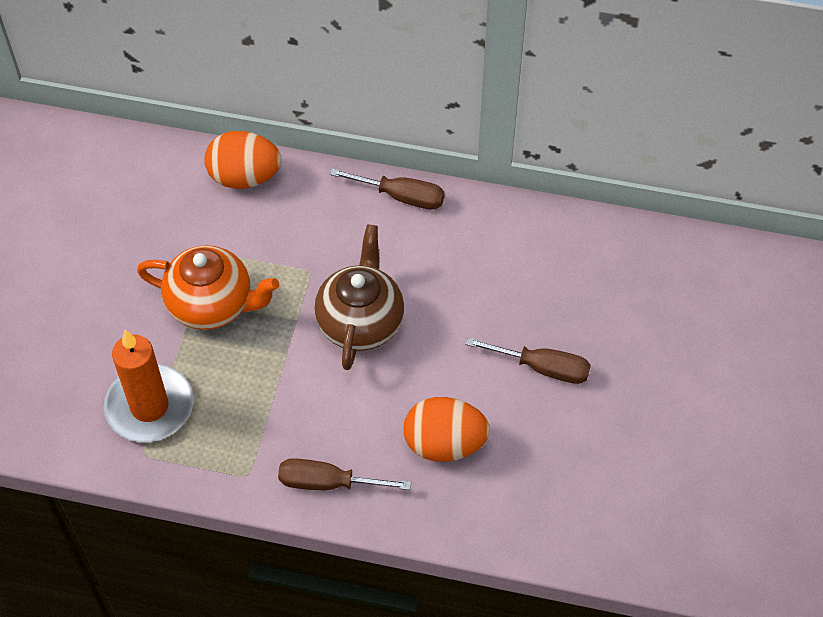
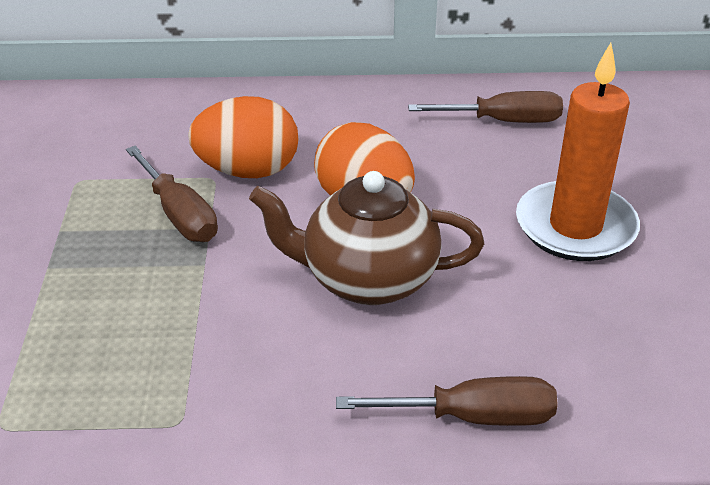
orange teapot: 1 -> 0

